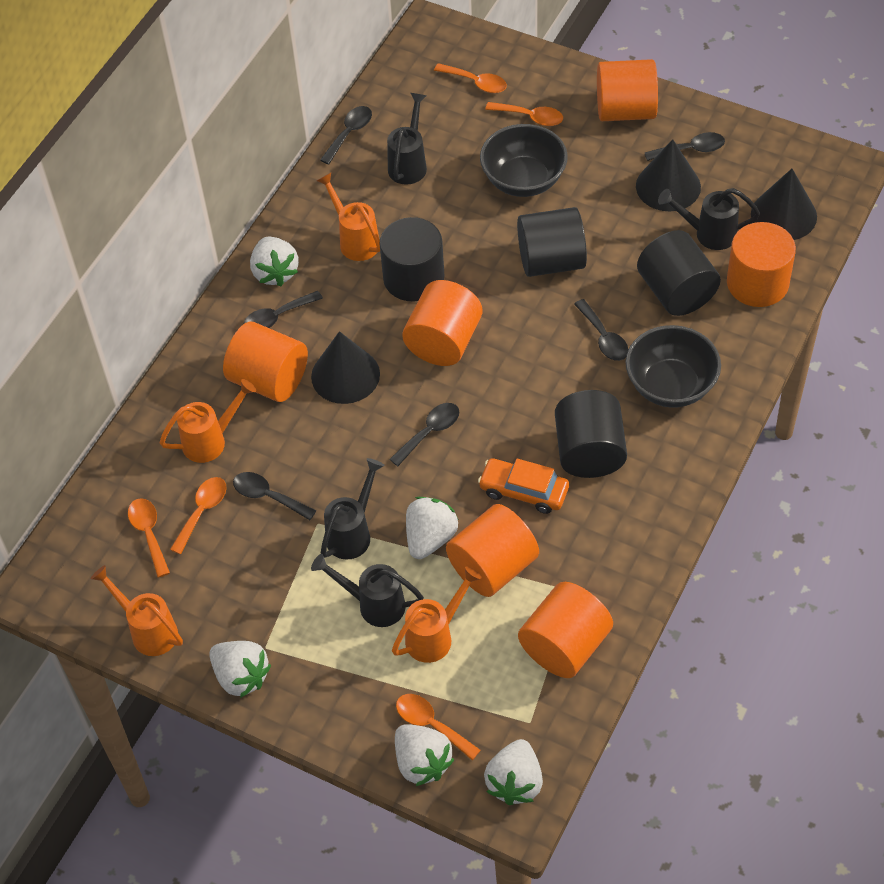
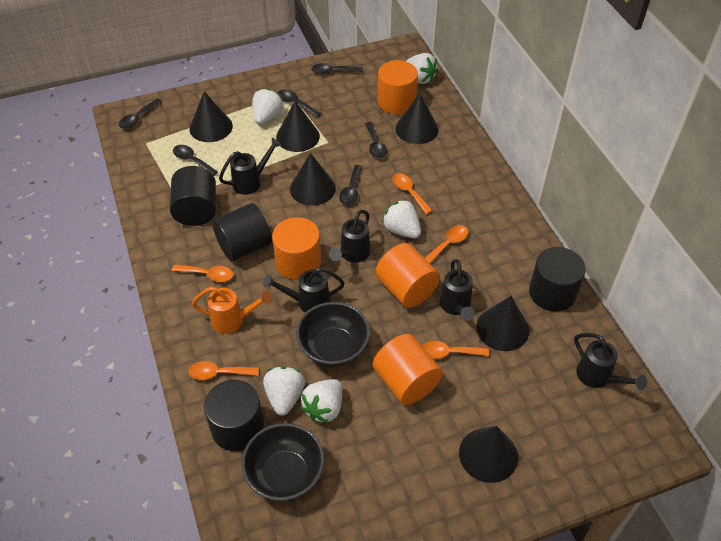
black cone: 3 -> 6
black watering can: 4 -> 5
orange car: 1 -> 0
orange cylinder: 6 -> 4
orange watering can: 4 -> 1

